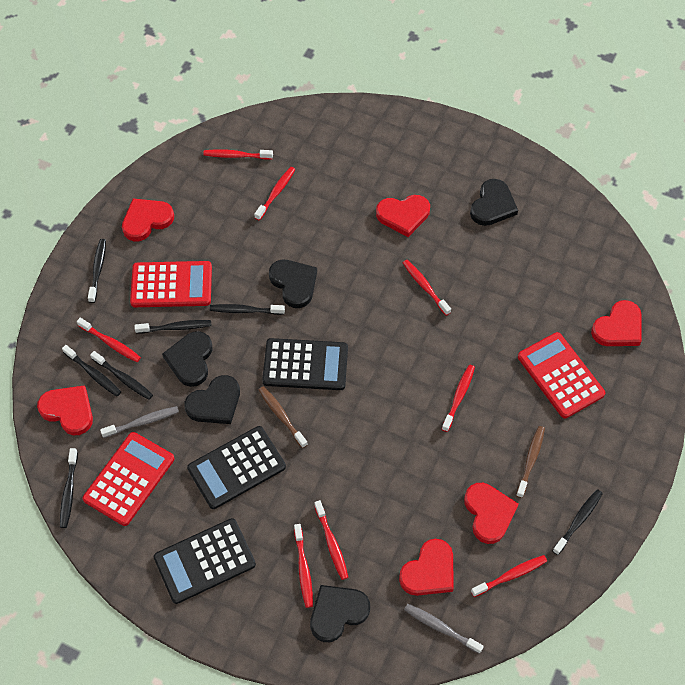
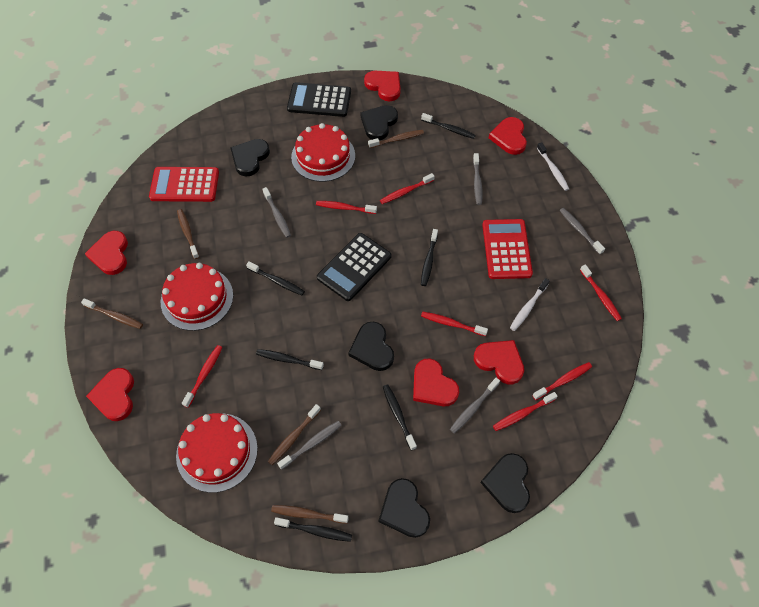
black calculator: 3 -> 2
black toothbrush: 7 -> 6
brown toothbrush: 2 -> 5
grey toothbrush: 2 -> 5
red cake: 0 -> 3
red calculator: 3 -> 2
red toothbrush: 8 -> 7
white toothbrush: 0 -> 2

